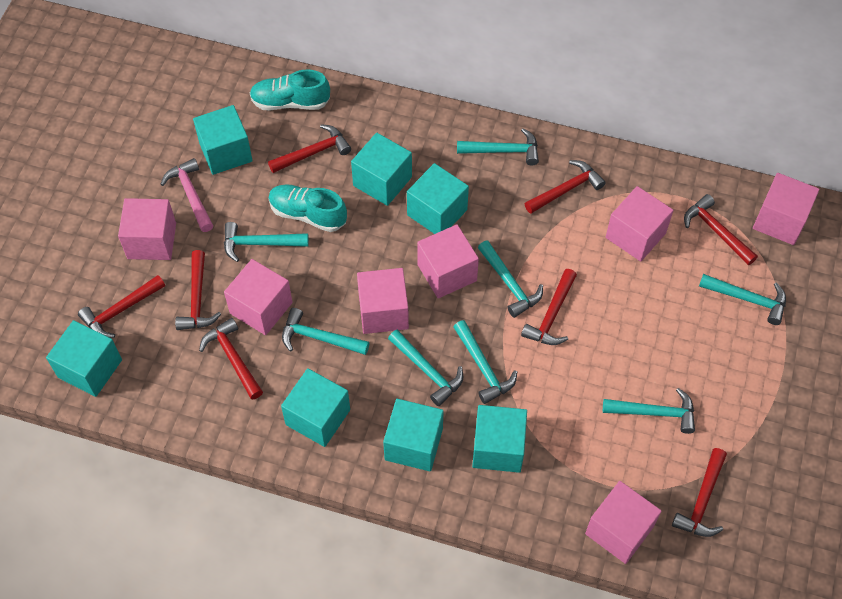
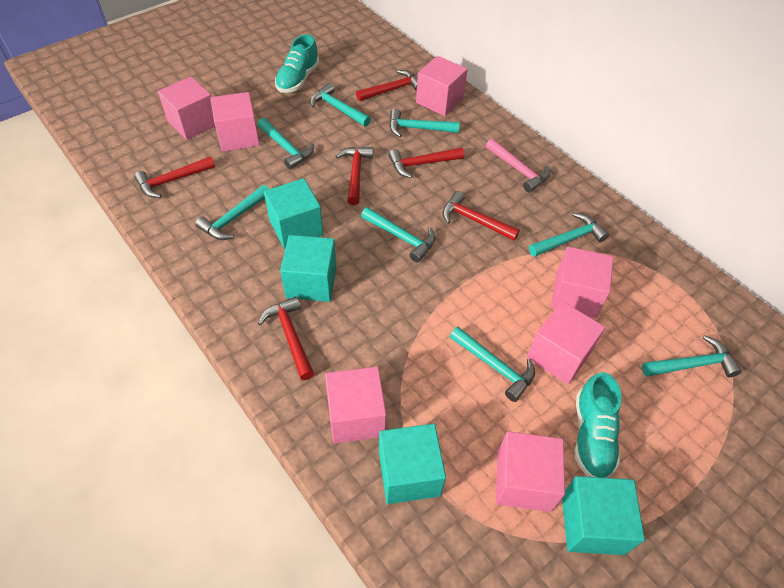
red hammer: 8 -> 6
turquoise cube: 7 -> 4

